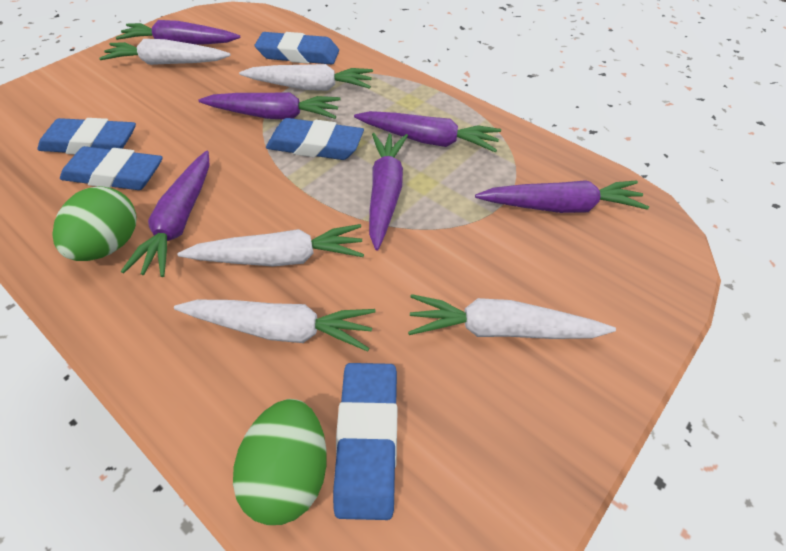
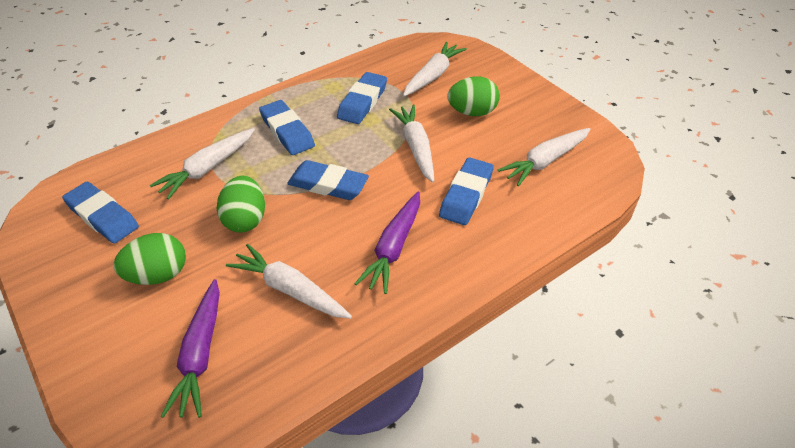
green egg: 2 -> 3
purple carrot: 6 -> 2

